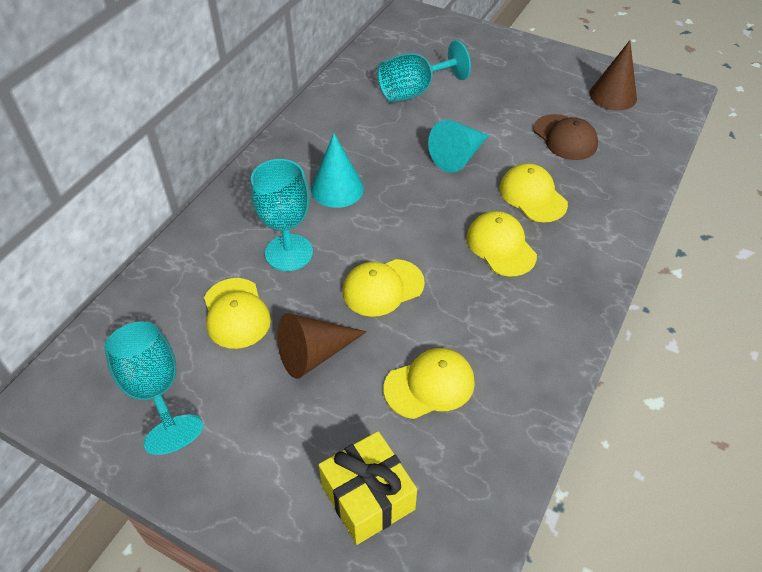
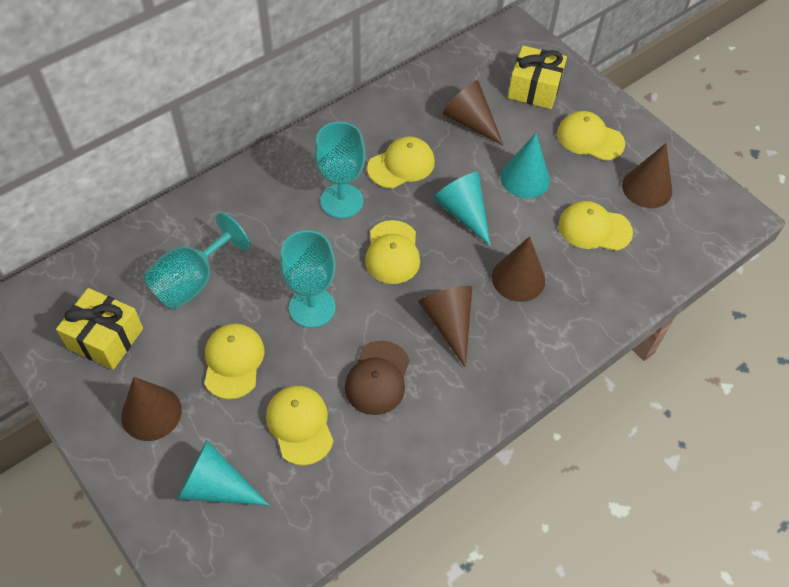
brown cone: 2 -> 5
turquoise cone: 2 -> 3
yellow cap: 5 -> 6
yellow gift: 1 -> 2

